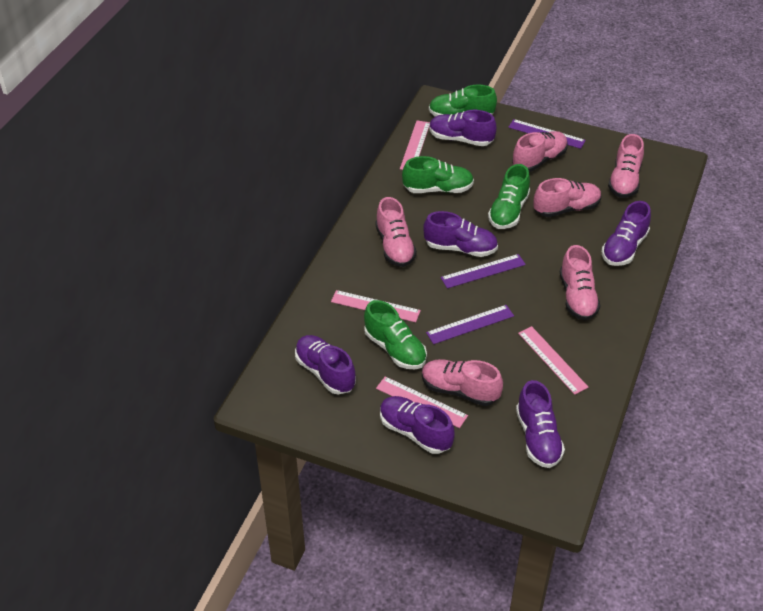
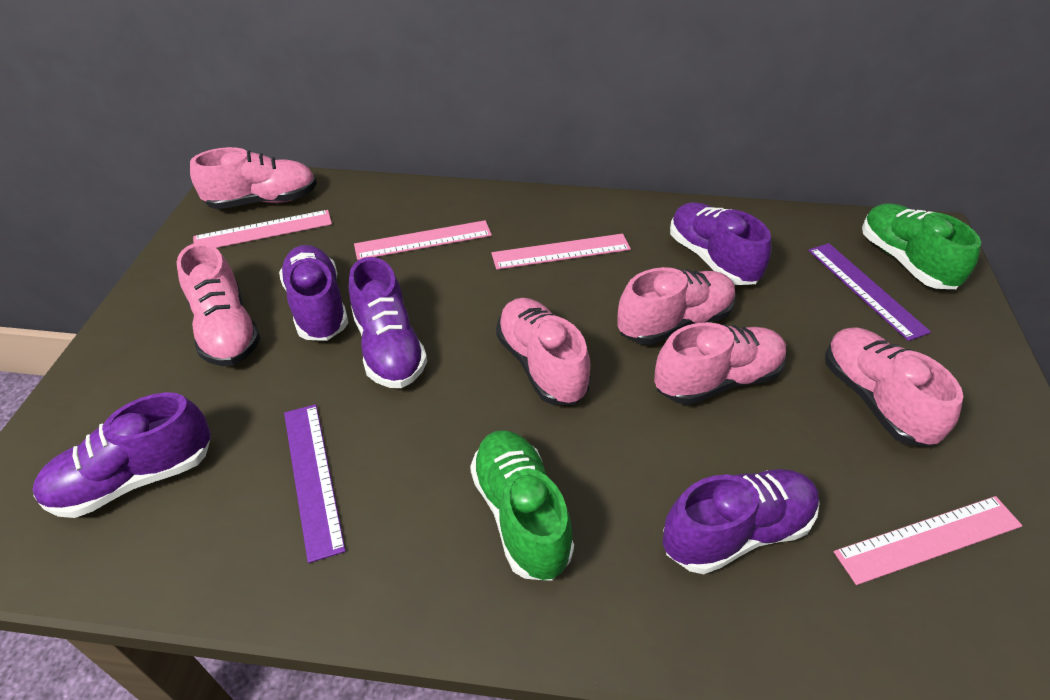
green shoe: 4 -> 2
purple ruler: 3 -> 2
purple shoe: 6 -> 5

